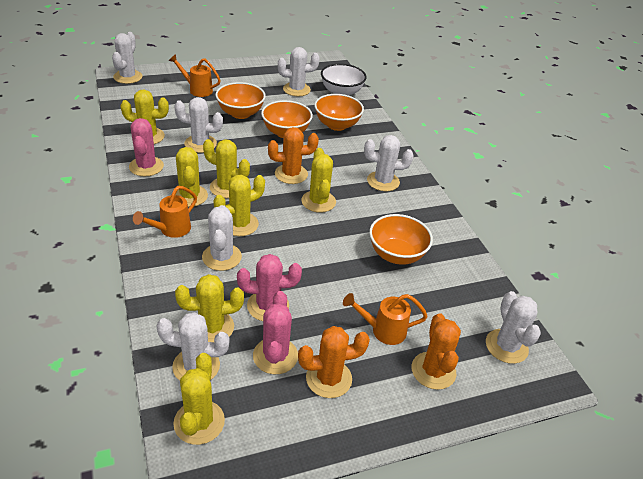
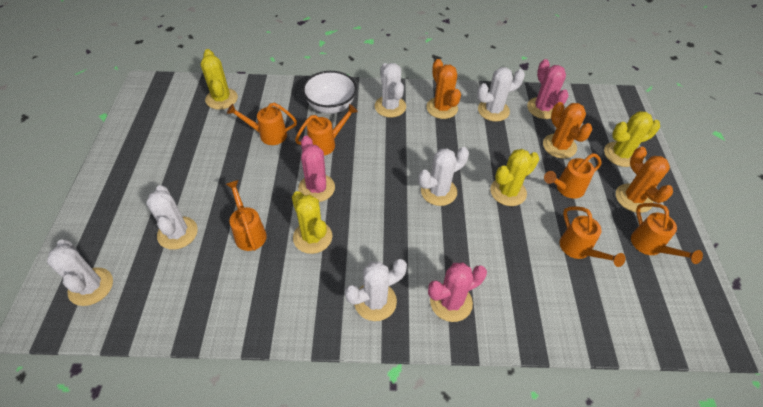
orange bowl: 4 -> 0
orange watering can: 3 -> 6
white cactus: 7 -> 6
yellow cactus: 7 -> 4

